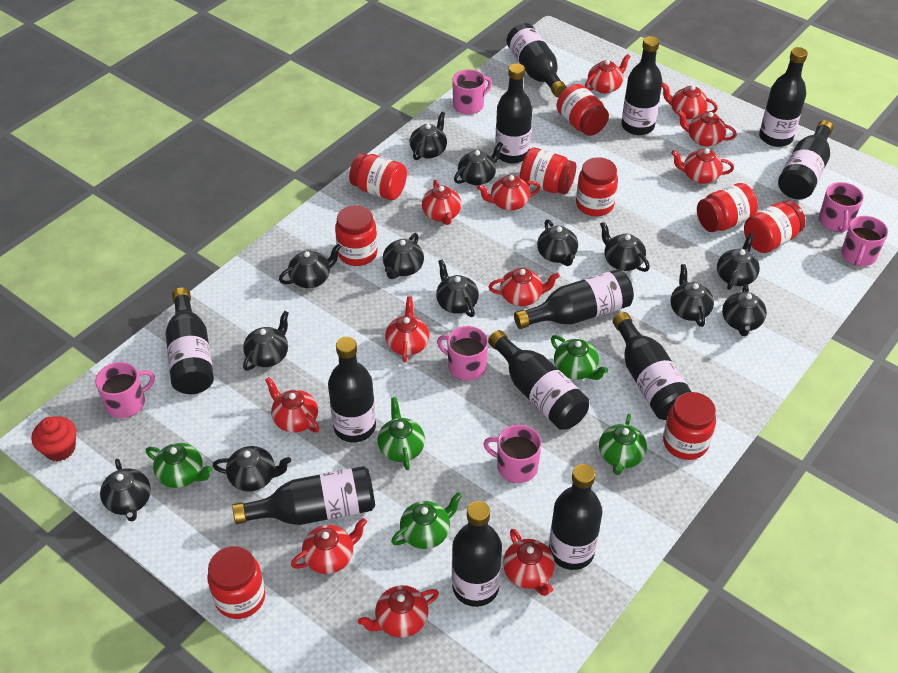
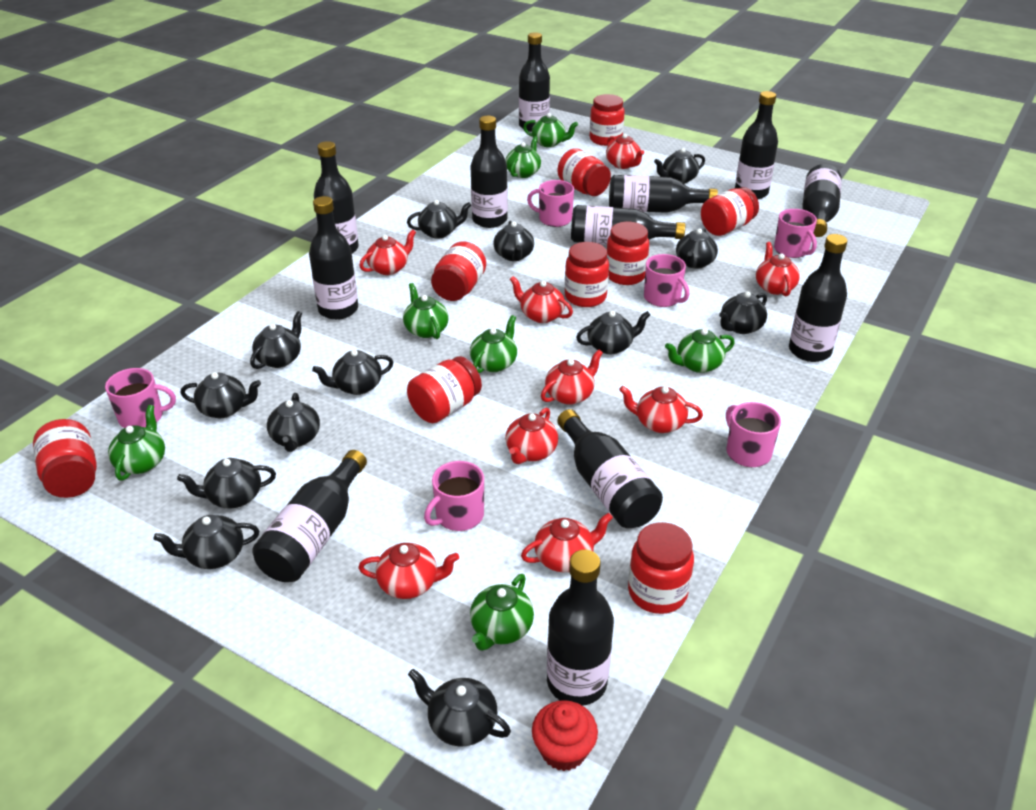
black bottle: 13 -> 12
green teapot: 5 -> 7
red teapot: 12 -> 9

